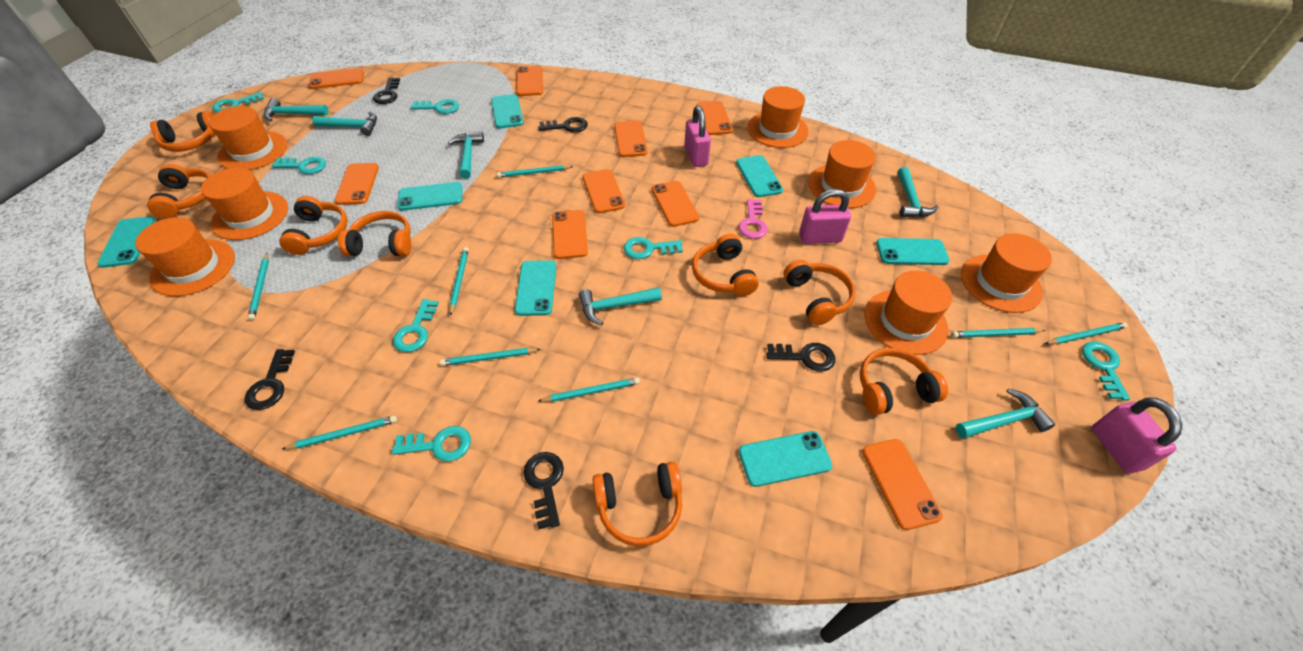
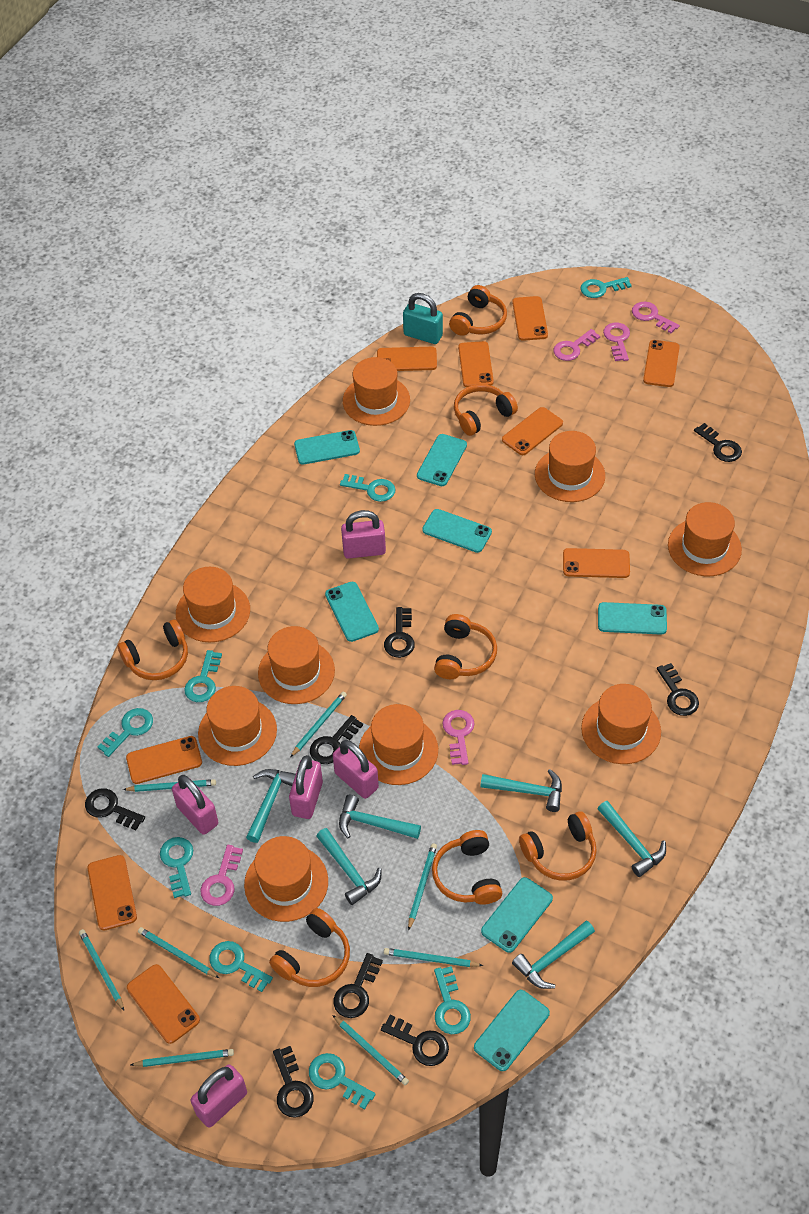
black key: 5 -> 8
orange hat: 7 -> 9
orange headphones: 8 -> 7
pink key: 1 -> 5
pink padlock: 3 -> 5
turquoise key: 7 -> 8
turquoise padlock: 0 -> 1

